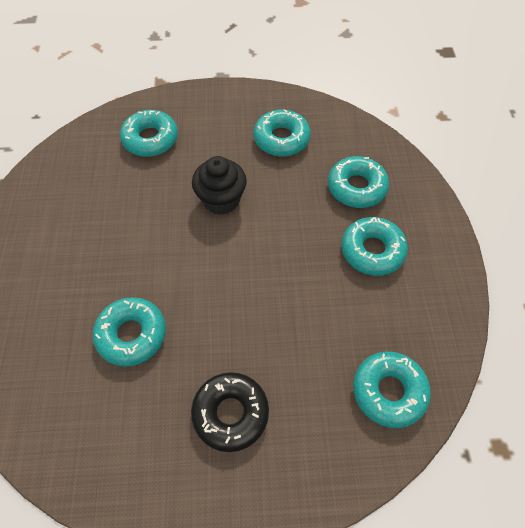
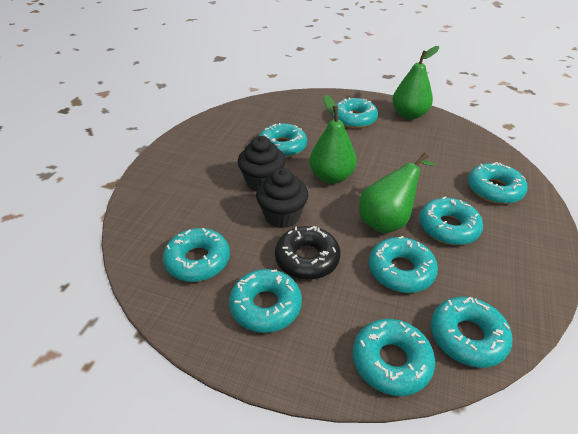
black cupcake: 1 -> 2
green pear: 0 -> 3
turquoise donut: 6 -> 9

